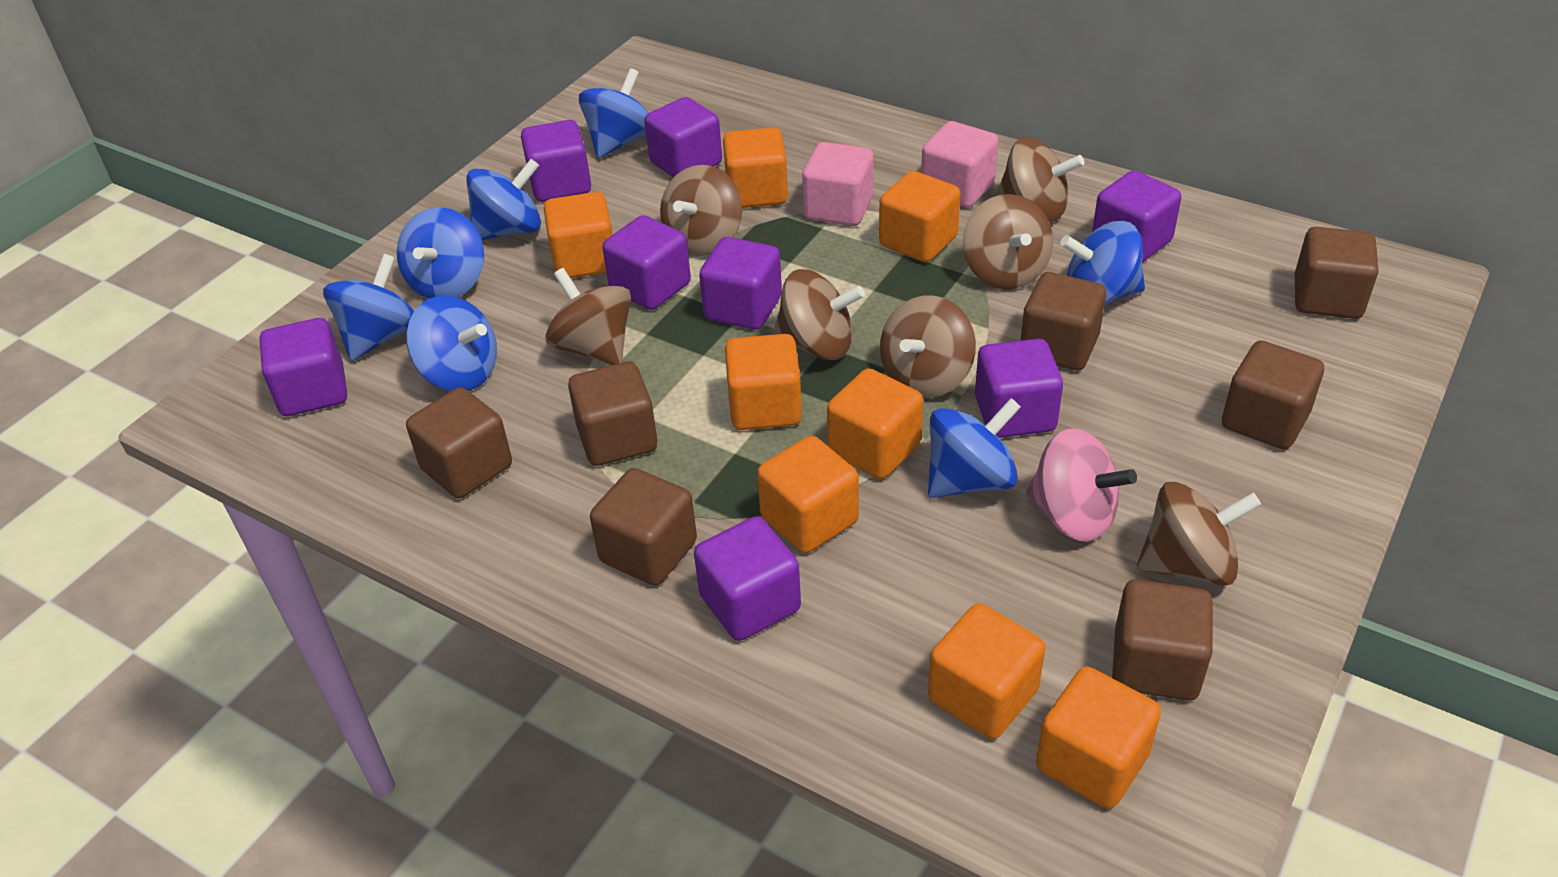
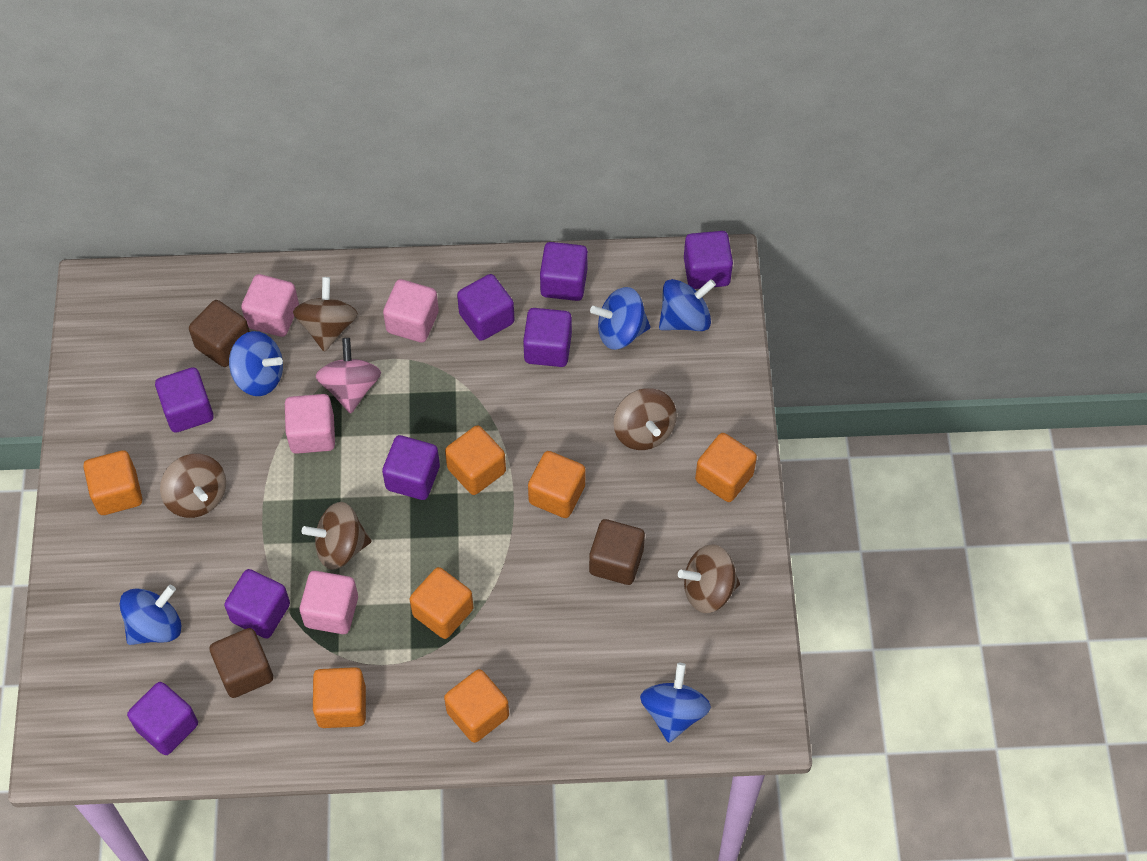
blue spinning top: 7 -> 5
brown cube: 7 -> 3
brown spinning top: 7 -> 5
orange cube: 8 -> 7
pink cube: 2 -> 4

